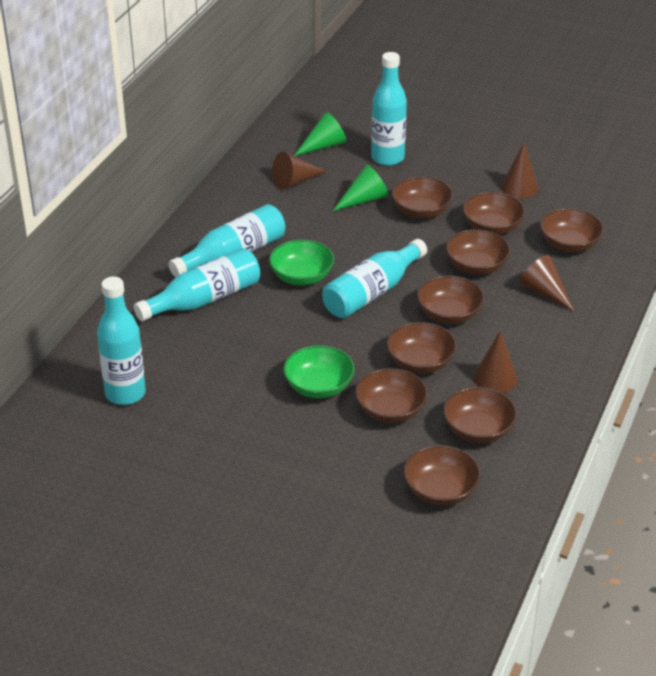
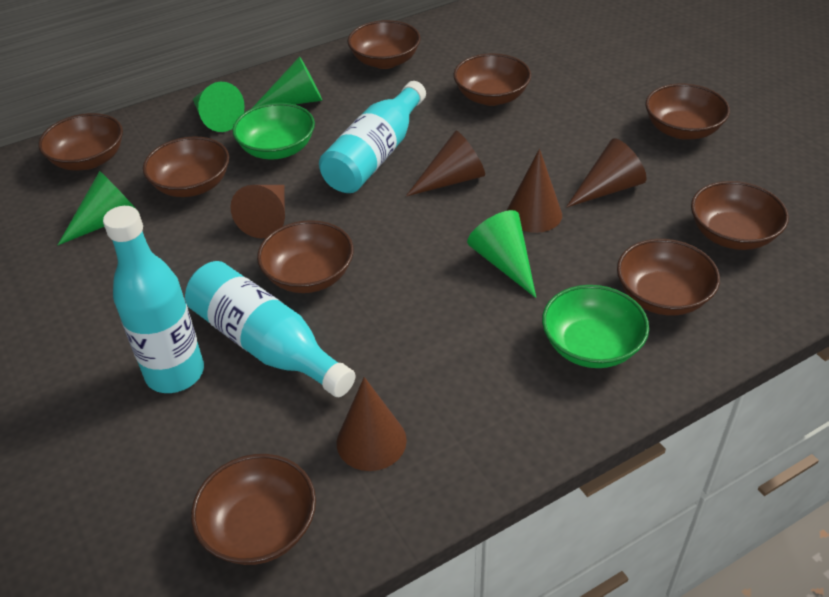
brown cone: 4 -> 5
green cone: 2 -> 4
turquoise bottle: 5 -> 3

